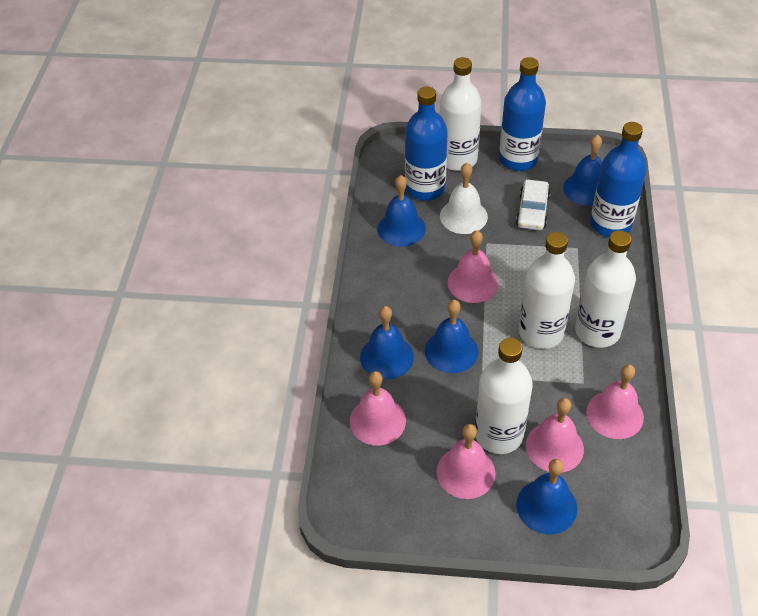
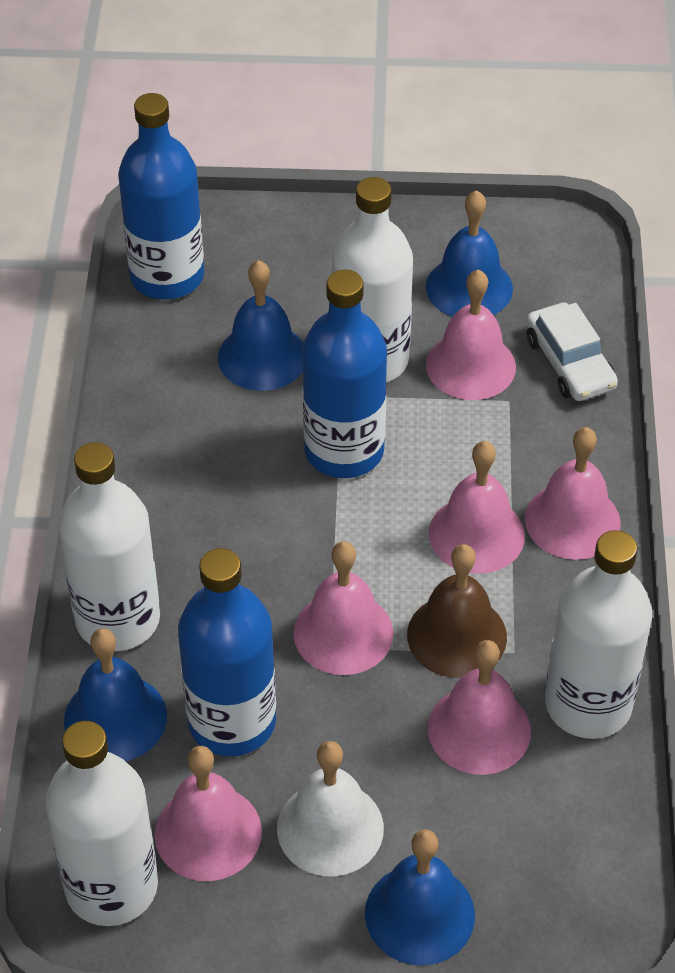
blue bell: 5 -> 4
brown bell: 0 -> 1
pink bell: 5 -> 6

